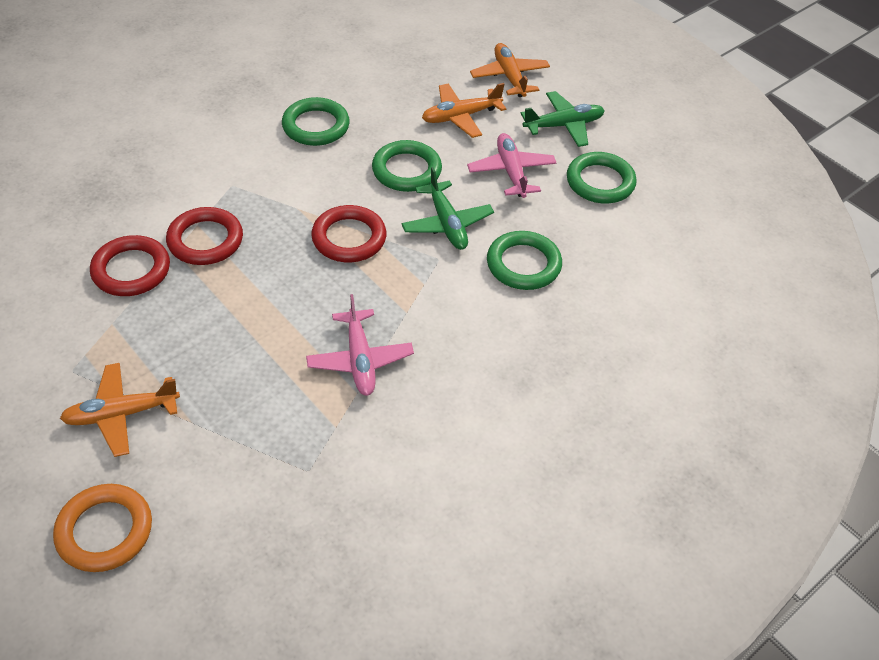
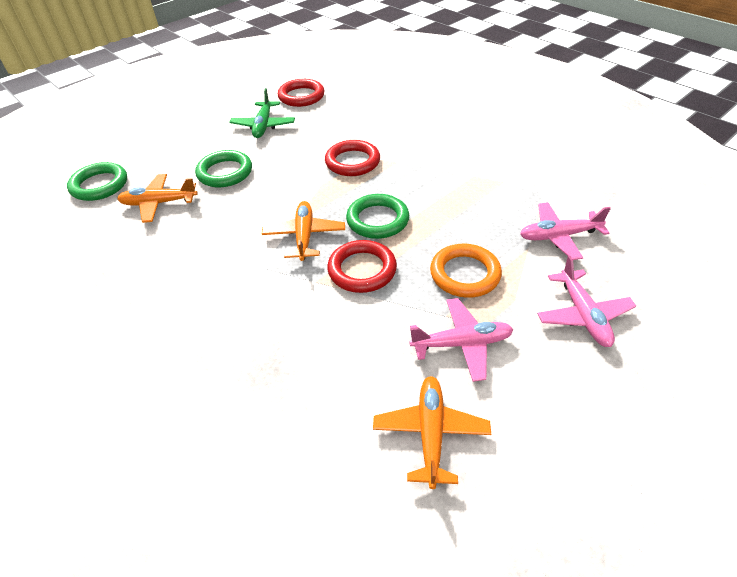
green plane: 2 -> 1
green ring: 4 -> 3
pink plane: 2 -> 3

